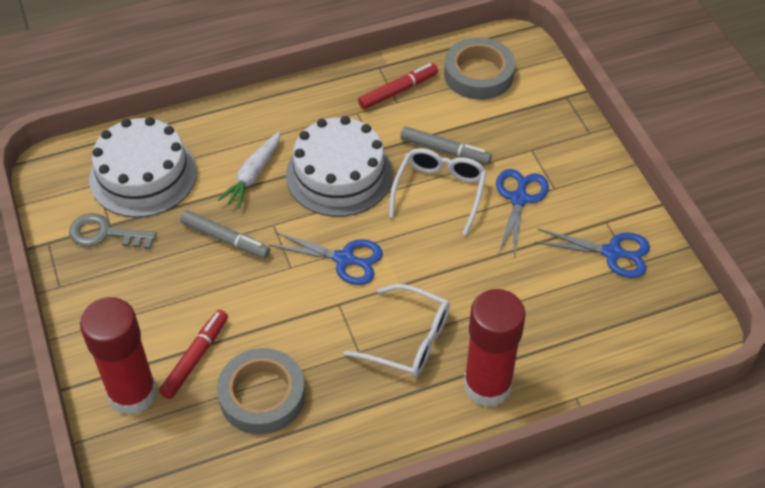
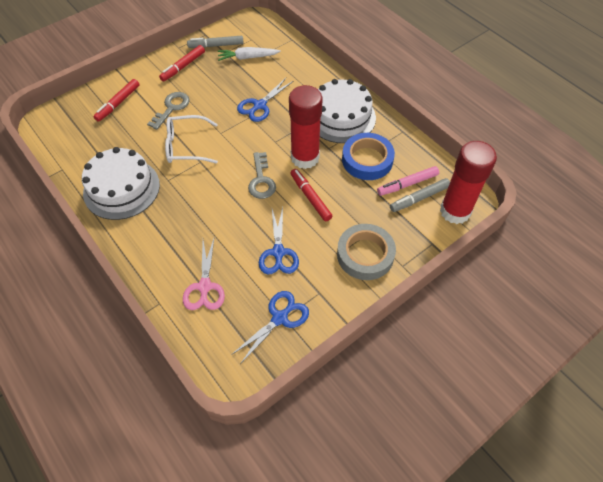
blue tape: 0 -> 1
grey key: 1 -> 2
grey tape: 2 -> 1
pink marker: 0 -> 1
pink scissors: 0 -> 1
red marker: 2 -> 3
white glasses: 2 -> 1

